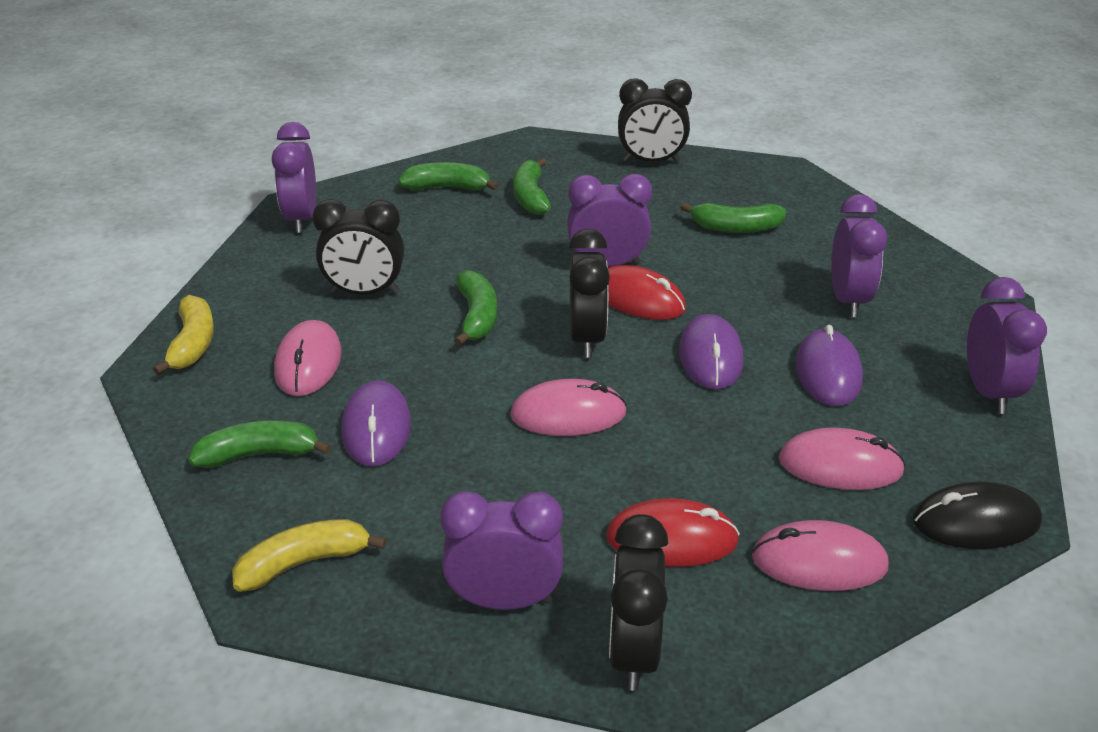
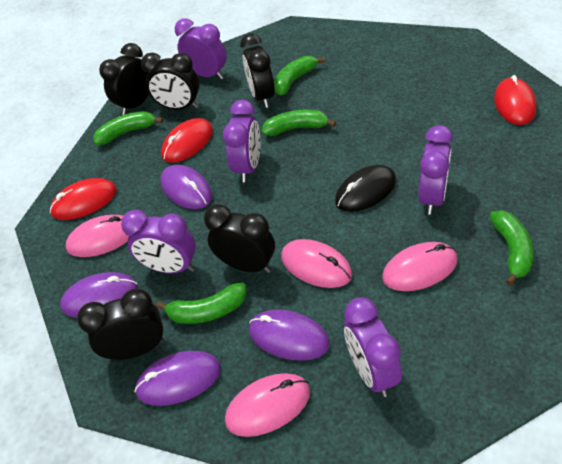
black clock: 4 -> 5
purple mouse: 3 -> 4
red mouse: 2 -> 3
yellow banana: 2 -> 0

